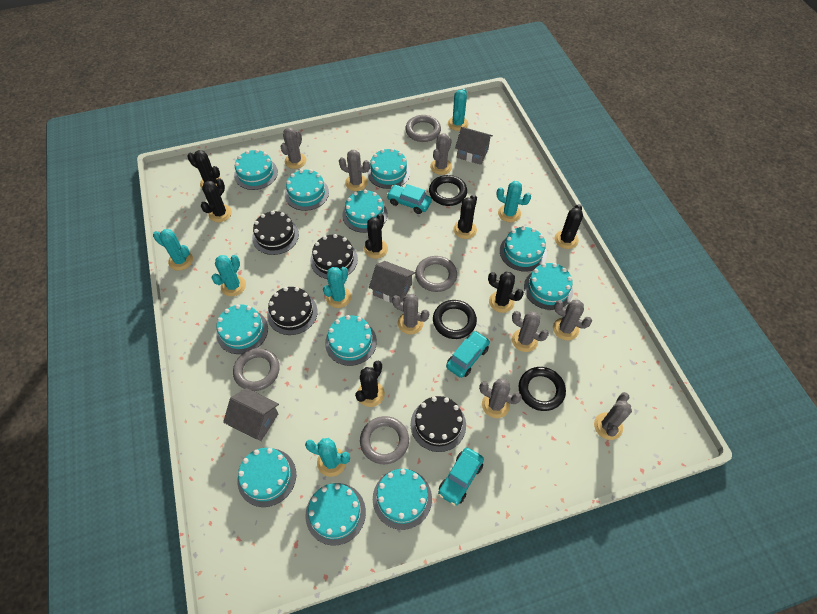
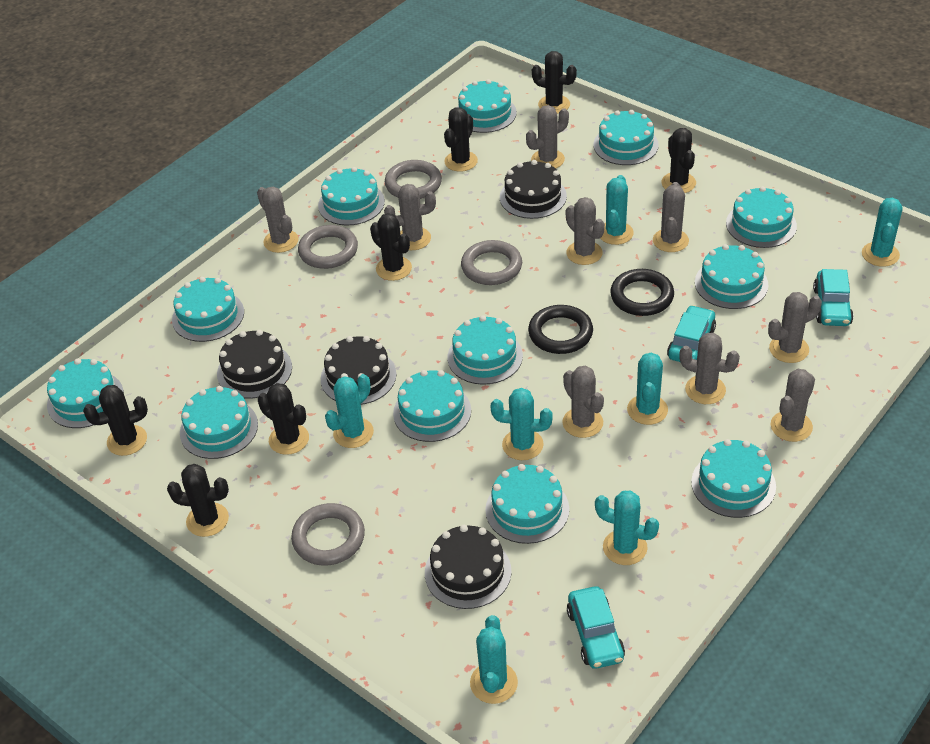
black ring: 3 -> 2
grey cactus: 8 -> 9
grey house: 3 -> 0
turquoise cactus: 6 -> 7
turquoise cake: 11 -> 12

